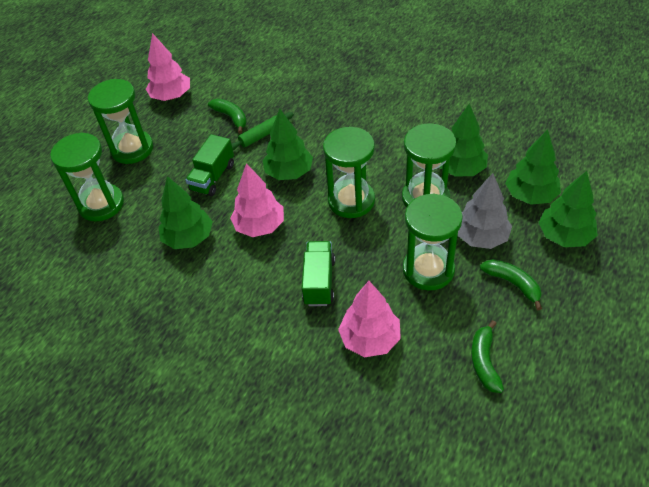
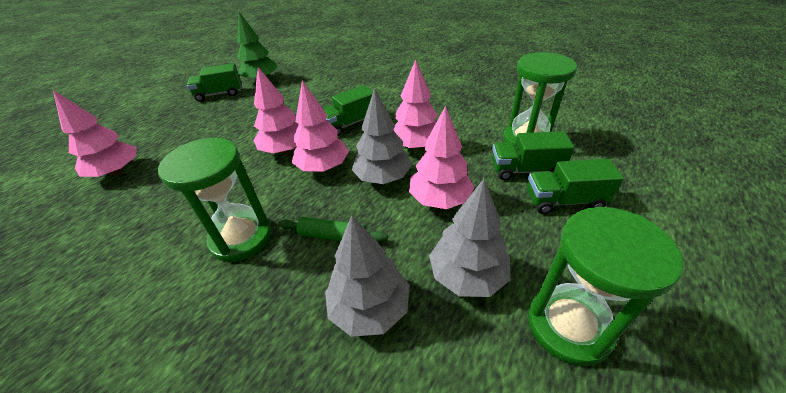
green banana: 3 -> 0
green hourglass: 5 -> 3
green tree: 5 -> 1
green truck: 2 -> 4
grey tree: 1 -> 3
pink tree: 3 -> 5

